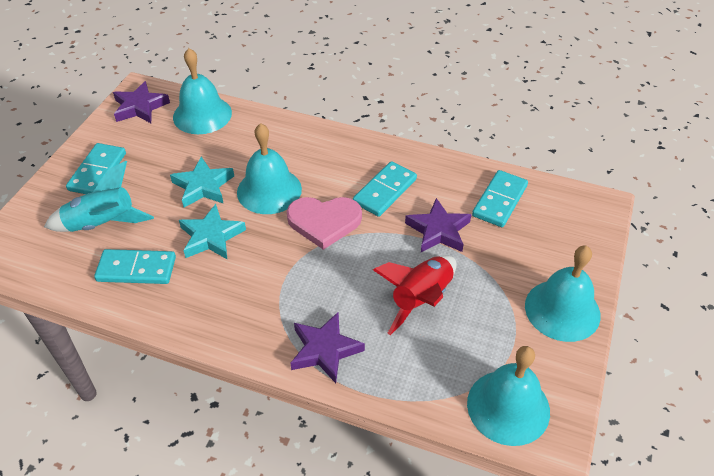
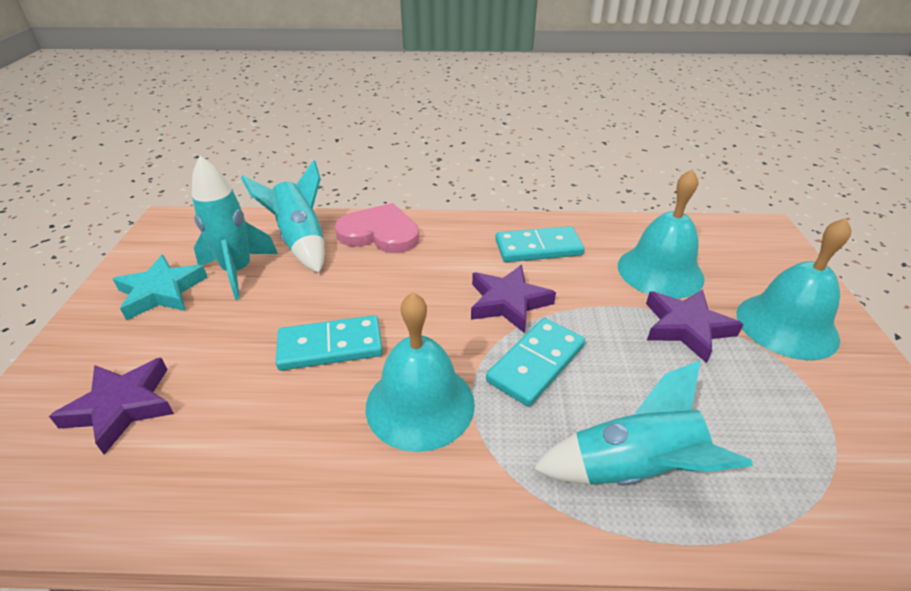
red rocket: 1 -> 0
turquoise bell: 4 -> 3
turquoise domino: 4 -> 3
turquoise rocket: 1 -> 3
turquoise star: 2 -> 1

